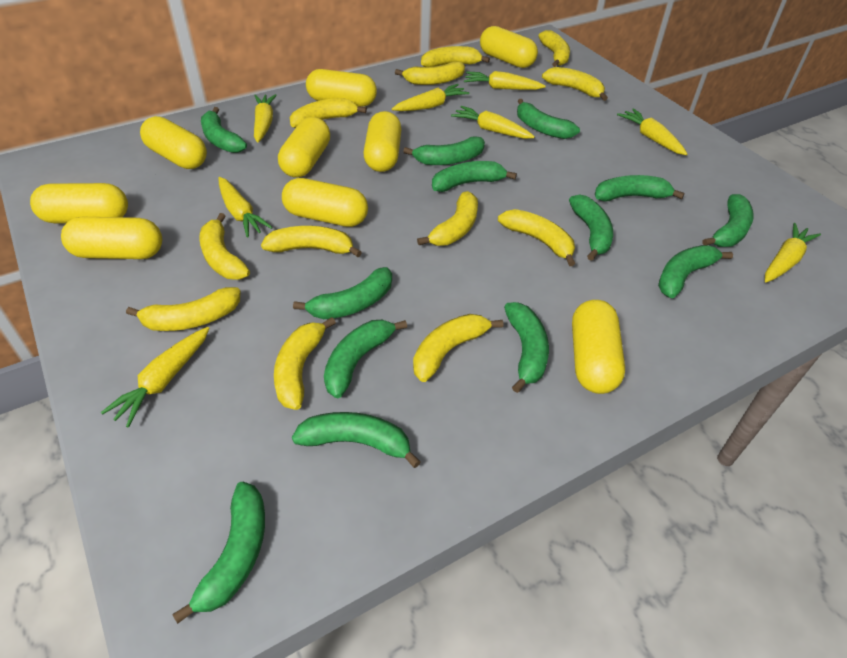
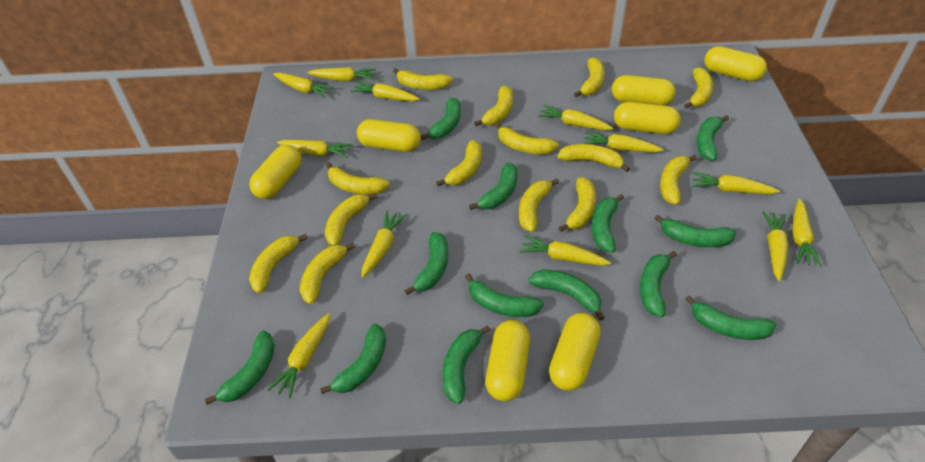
yellow banana: 12 -> 14
yellow capsule: 9 -> 7
yellow carrot: 8 -> 12

